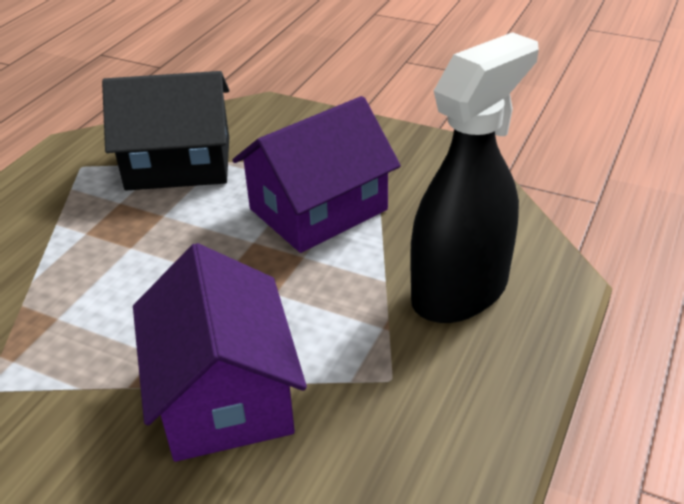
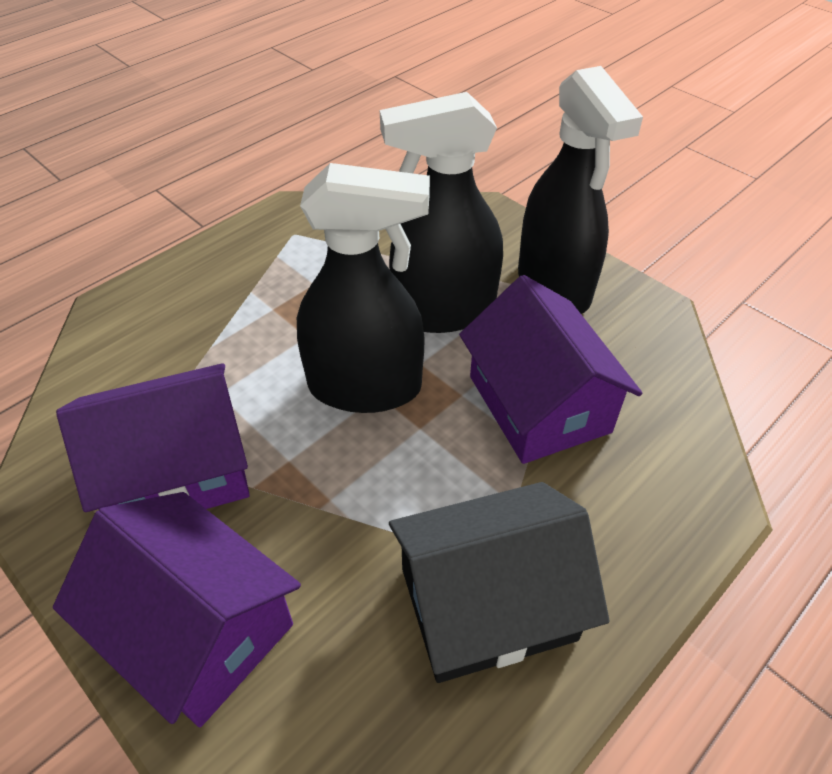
black spray bottle: 1 -> 3
purple house: 2 -> 3

